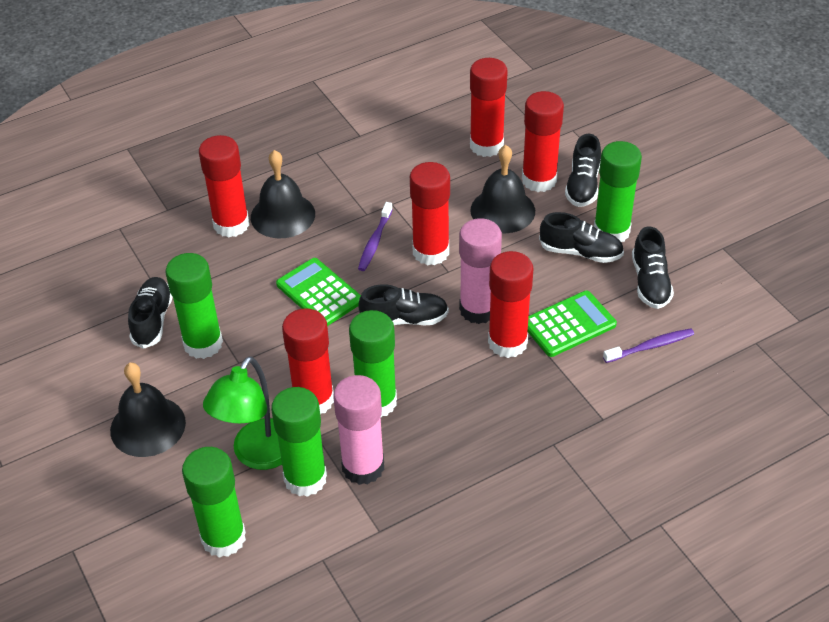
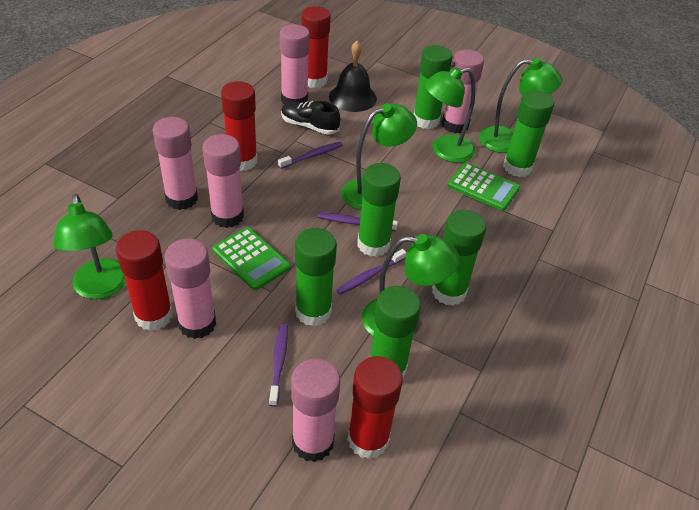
black bell: 3 -> 1
black shoe: 5 -> 1
green glue stick: 5 -> 6
green lamp: 1 -> 5
pink glue stick: 2 -> 6
purple toothbrush: 2 -> 4
red glue stick: 6 -> 4

